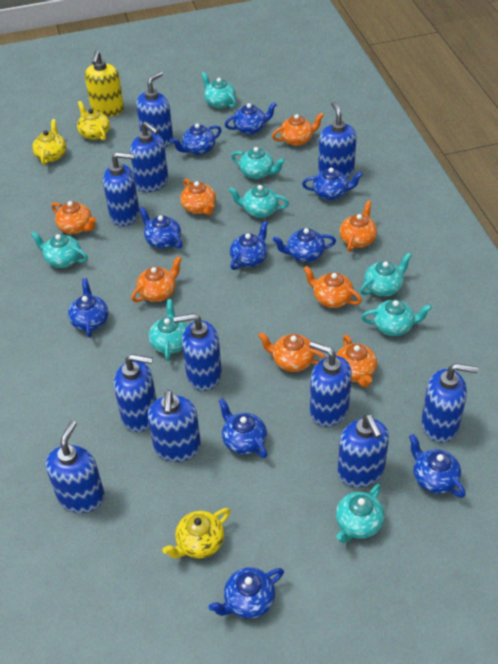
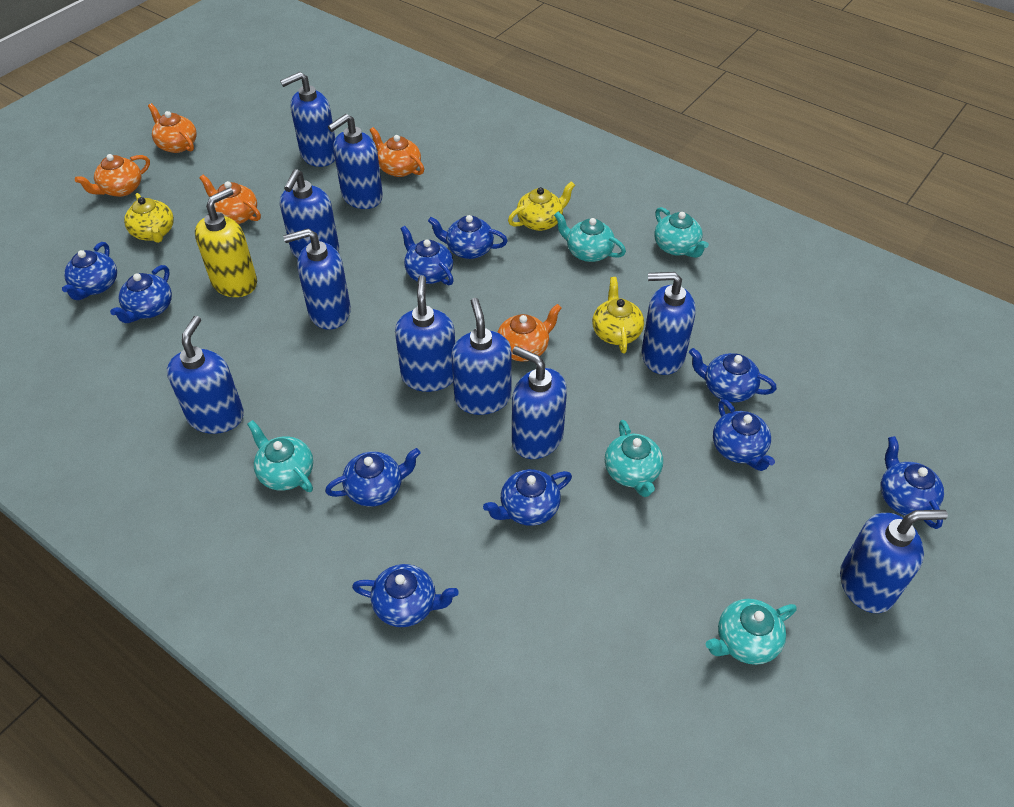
blue soap dispenser: 11 -> 10
orange teapot: 8 -> 5
turquoise teapot: 8 -> 5

